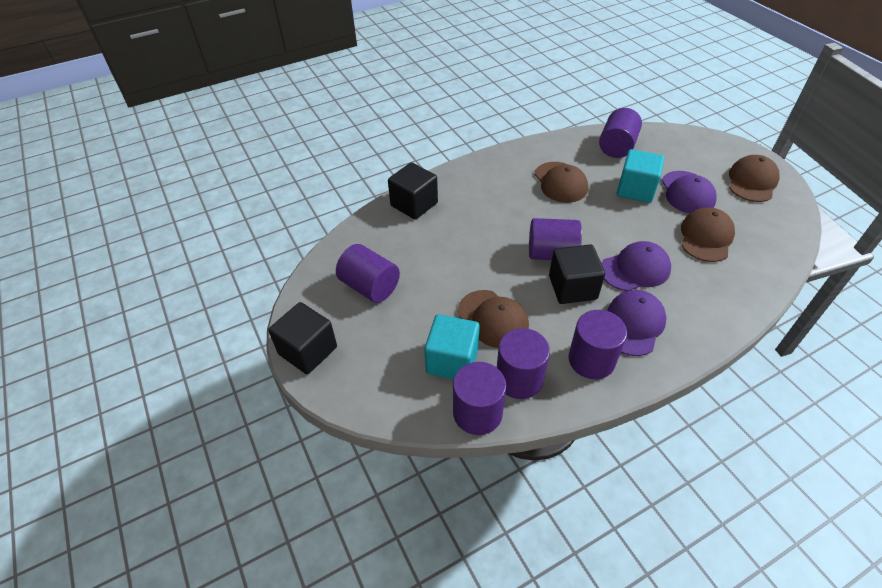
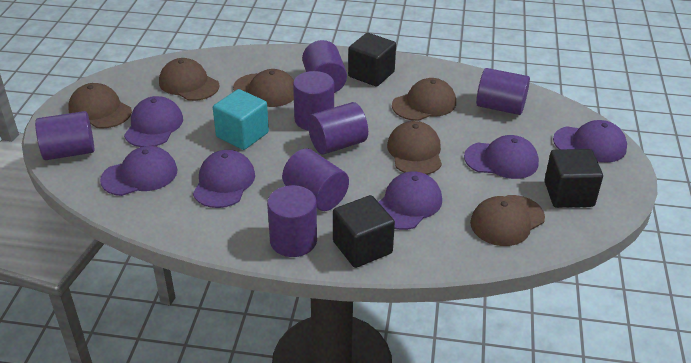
brown cap: 4 -> 6
purple cap: 3 -> 6
purple cylinder: 6 -> 7
turquoise cube: 2 -> 1

